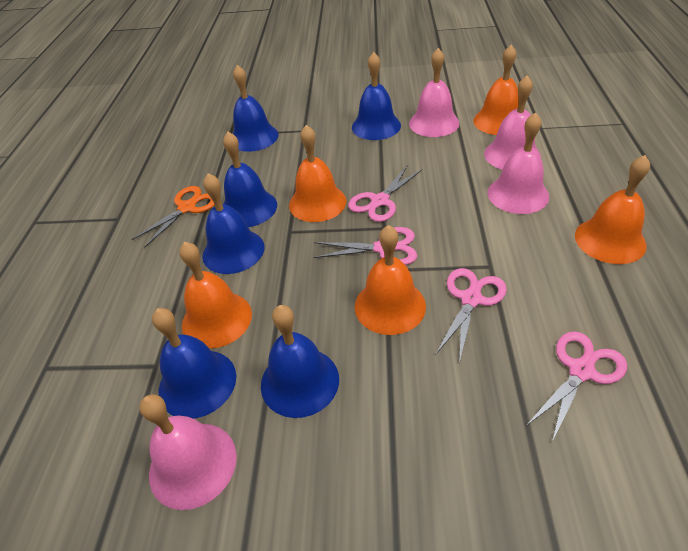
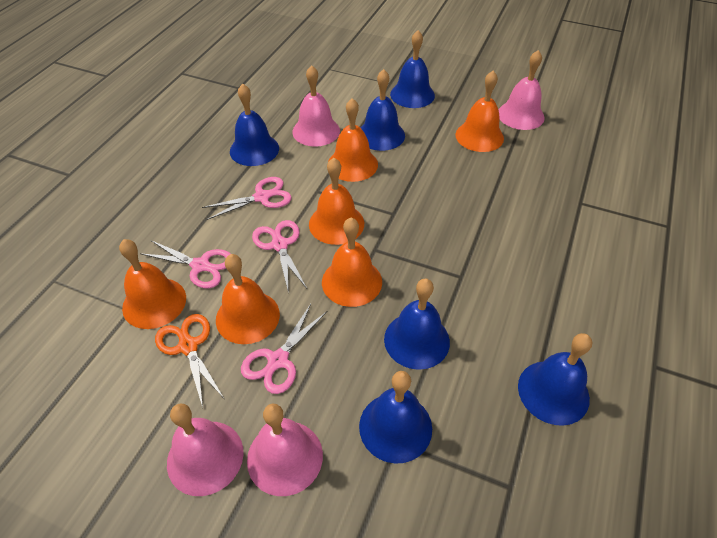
orange bell: 5 -> 6

